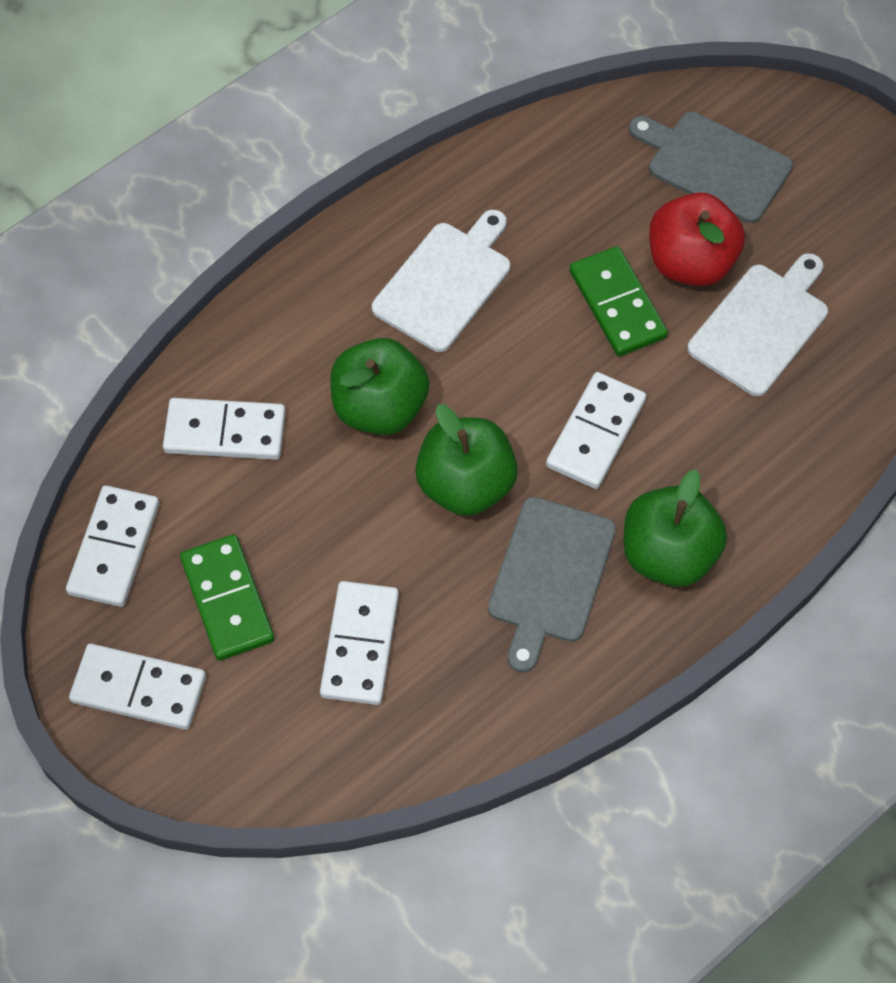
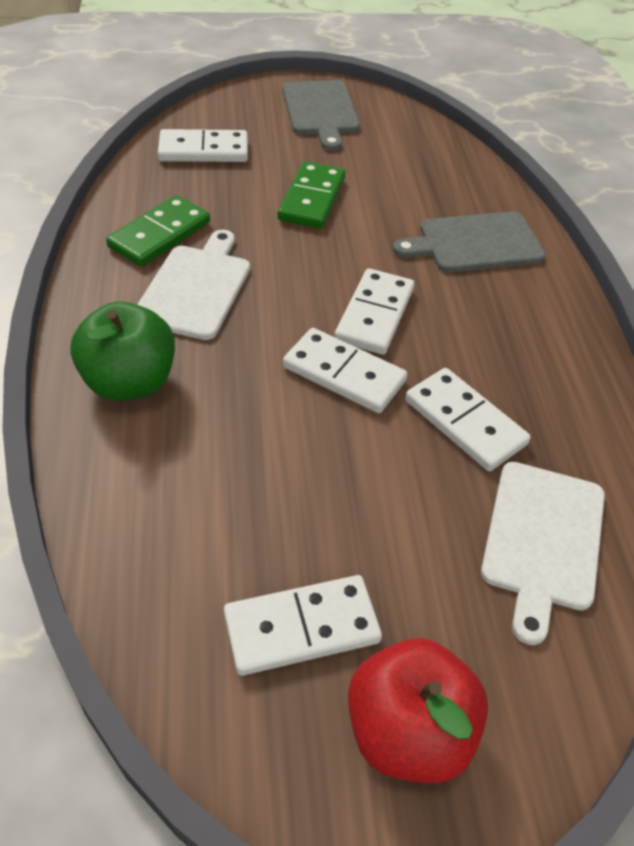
green apple: 3 -> 1

